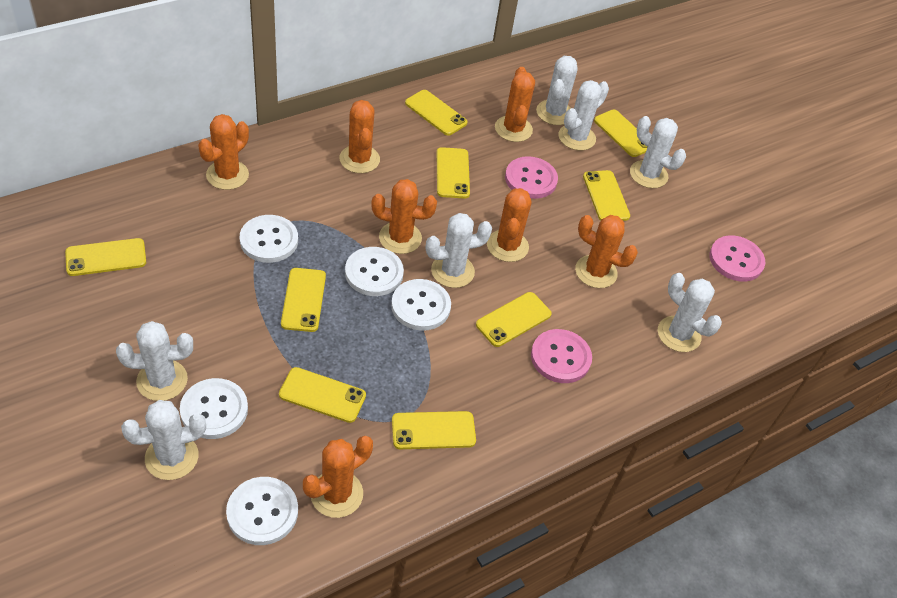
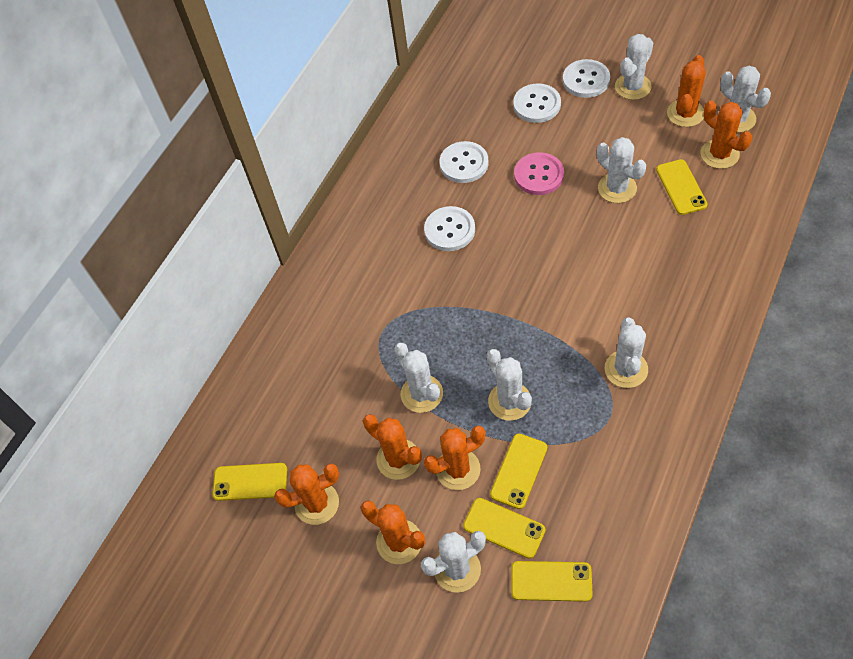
orange cactus: 7 -> 6
pink button: 3 -> 1
white button: 5 -> 4
yellow phone: 9 -> 5

